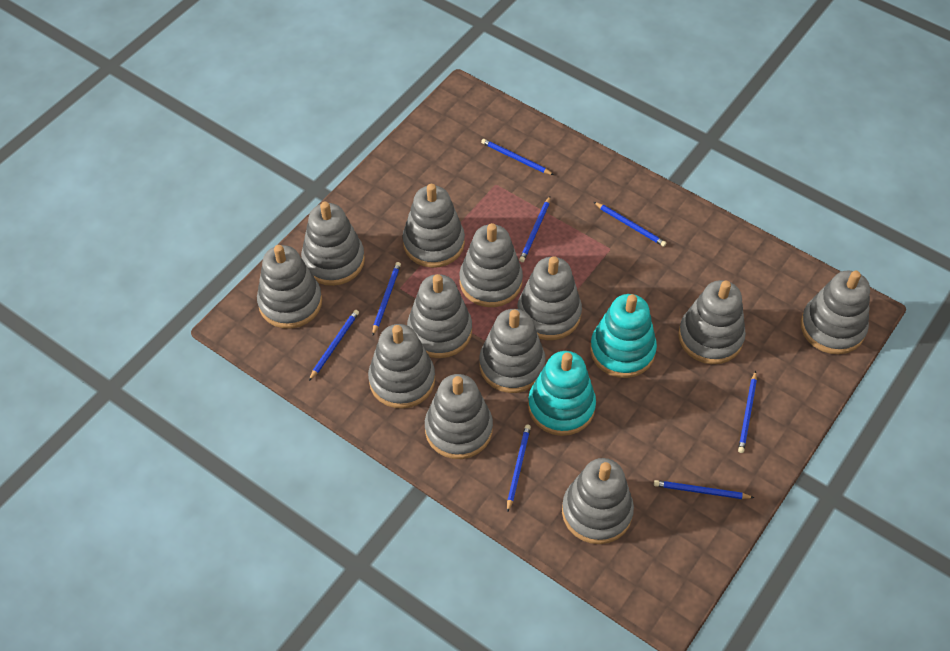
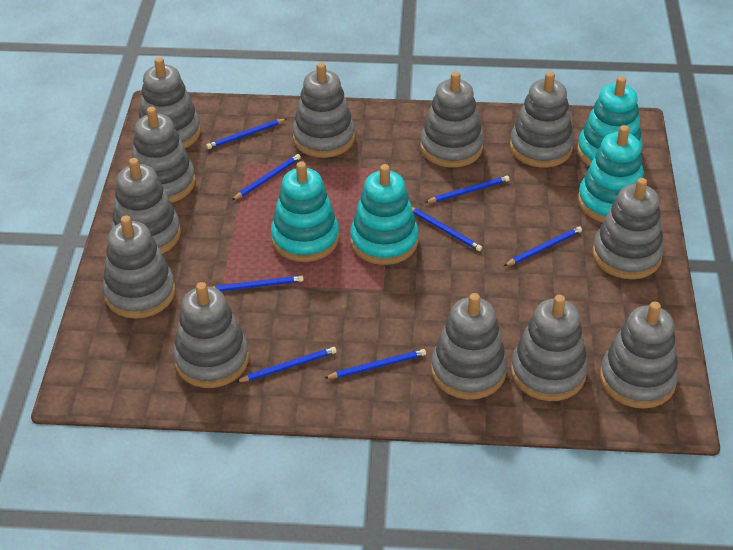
turquoise stacking toy: 2 -> 4

